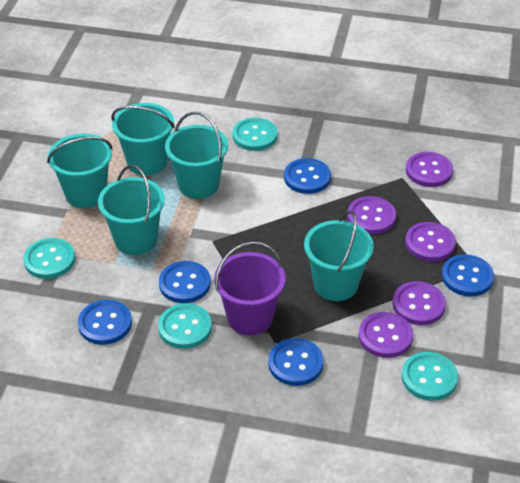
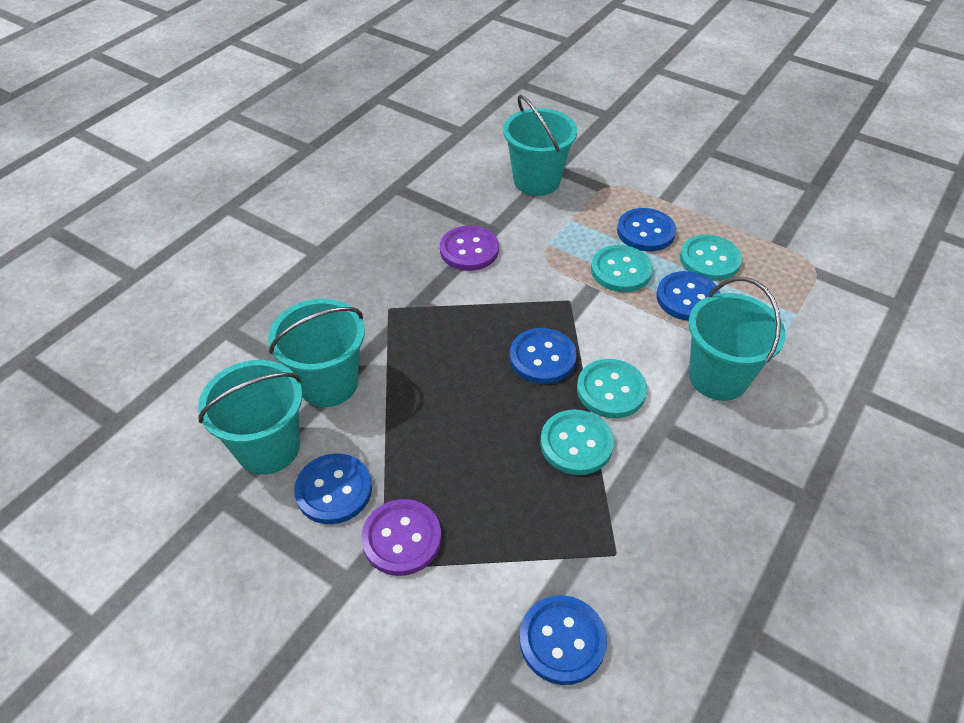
purple bucket: 1 -> 0
purple button: 5 -> 2
turquoise bucket: 5 -> 4

